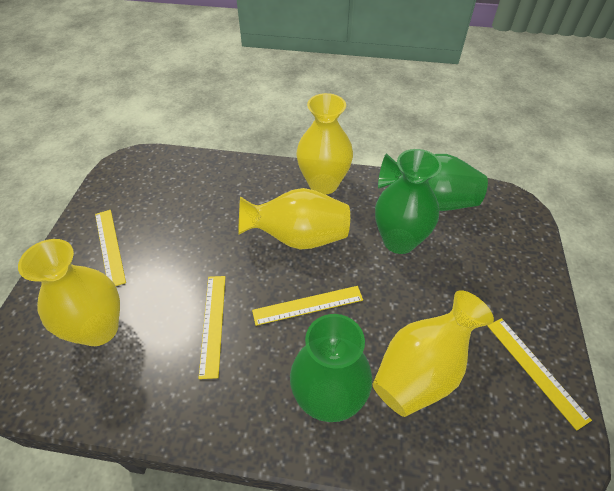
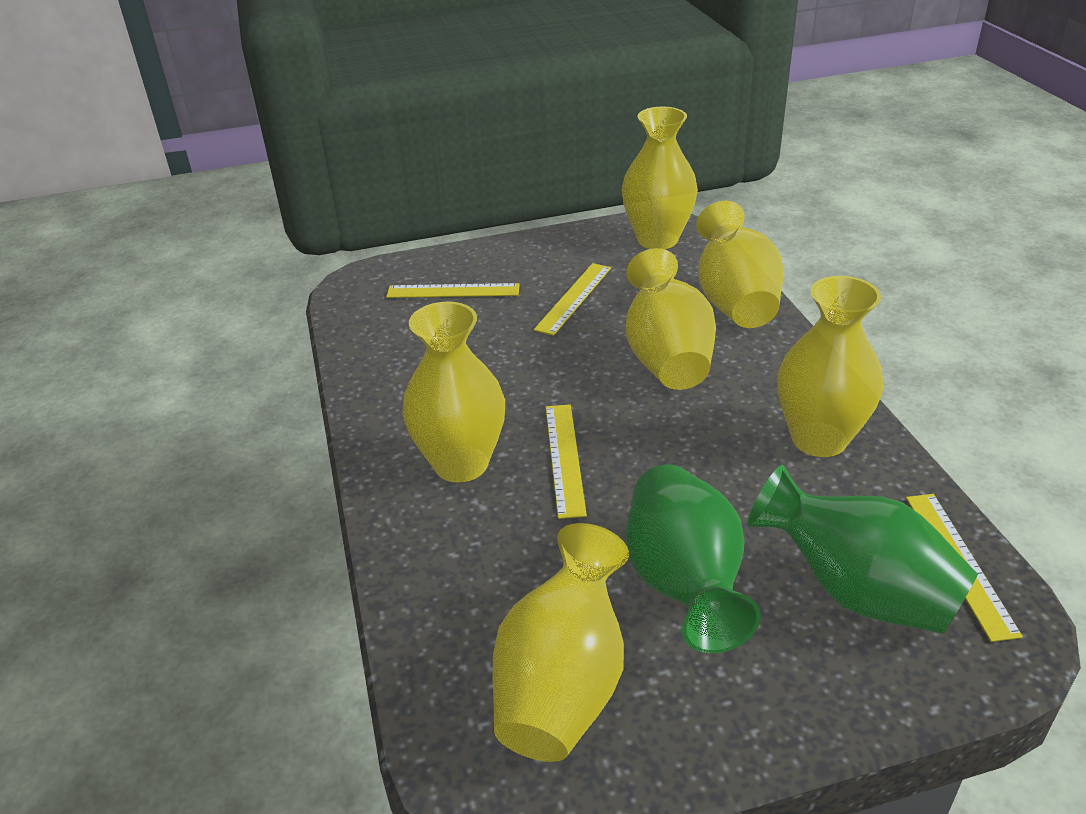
green vase: 3 -> 2
yellow vase: 4 -> 6

